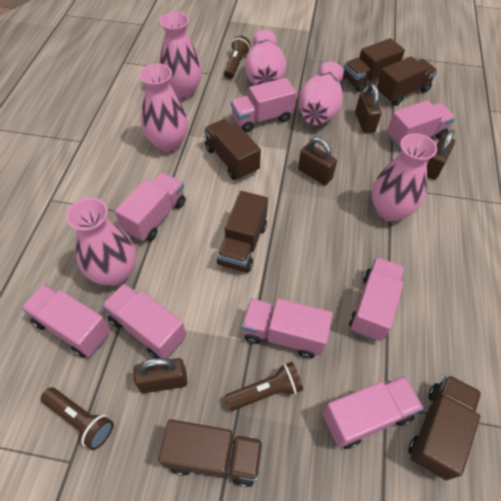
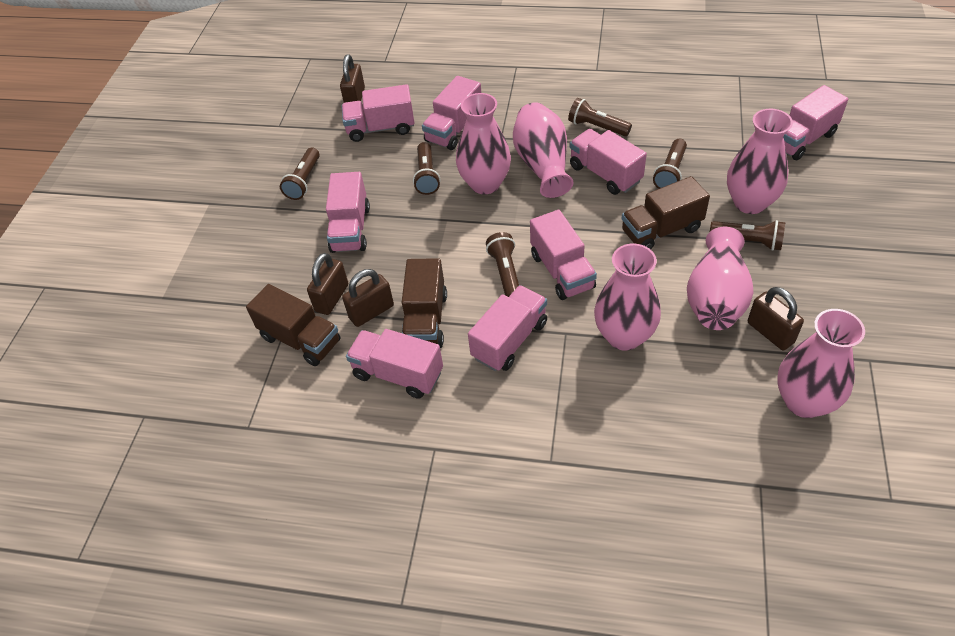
brown flashlight: 3 -> 6
brown truck: 6 -> 3

